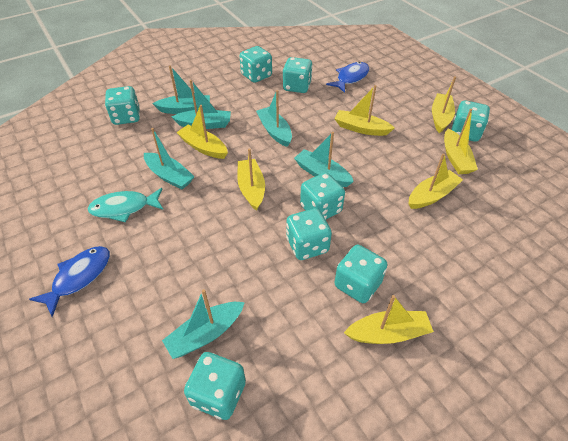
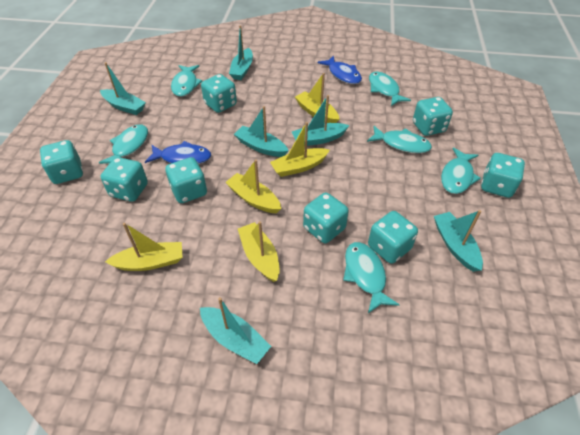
turquoise fish: 1 -> 6
yellow boat: 7 -> 5

